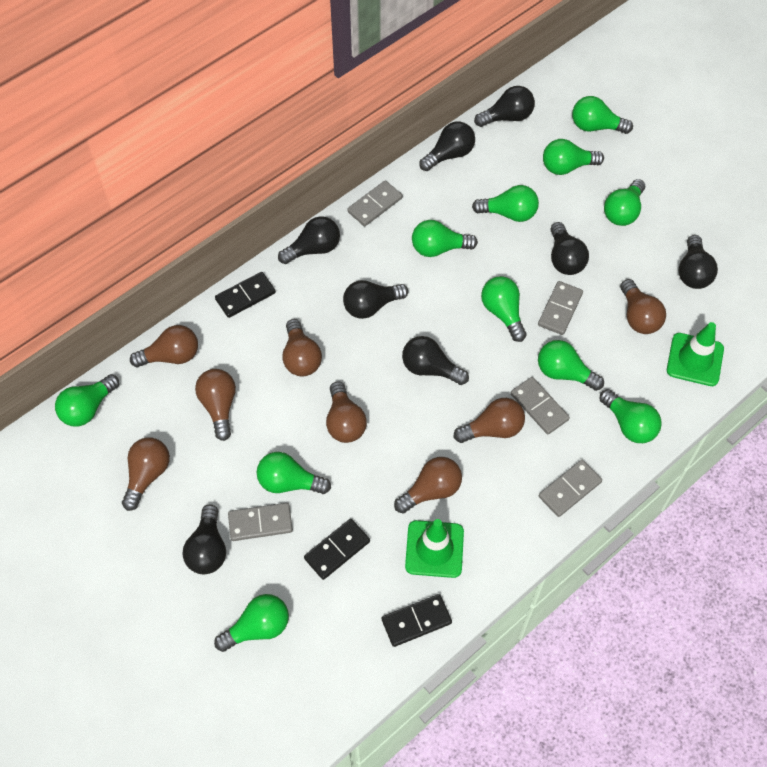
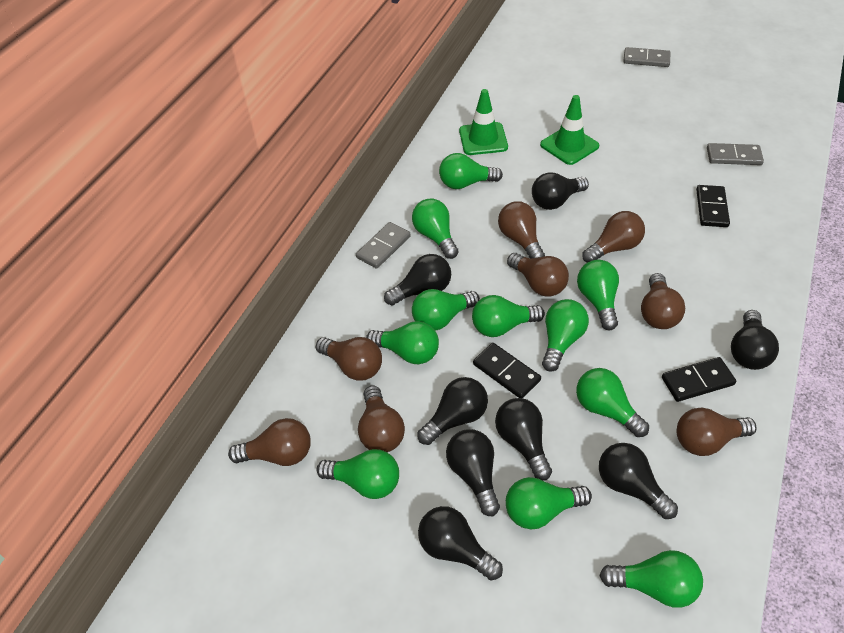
grey domino: 5 -> 3

